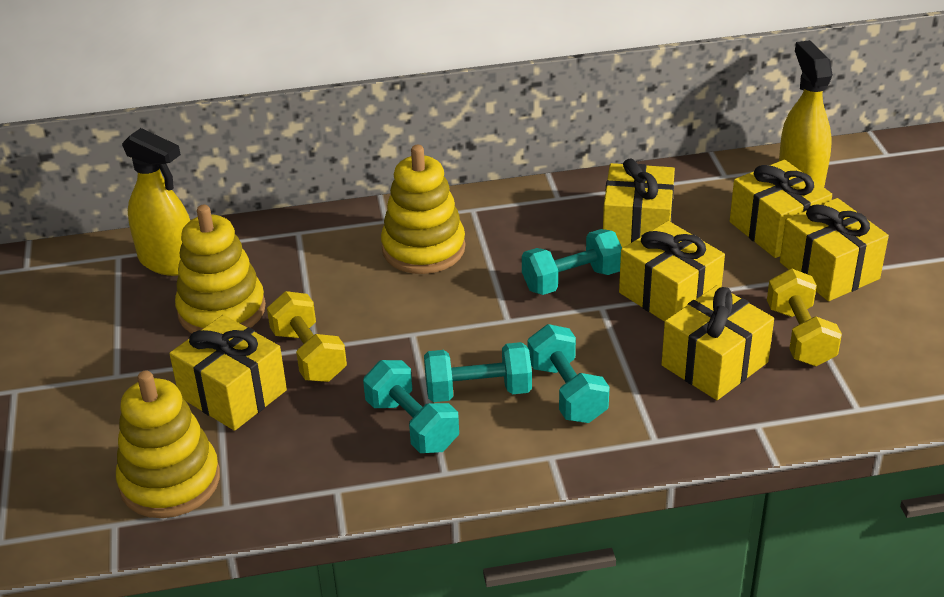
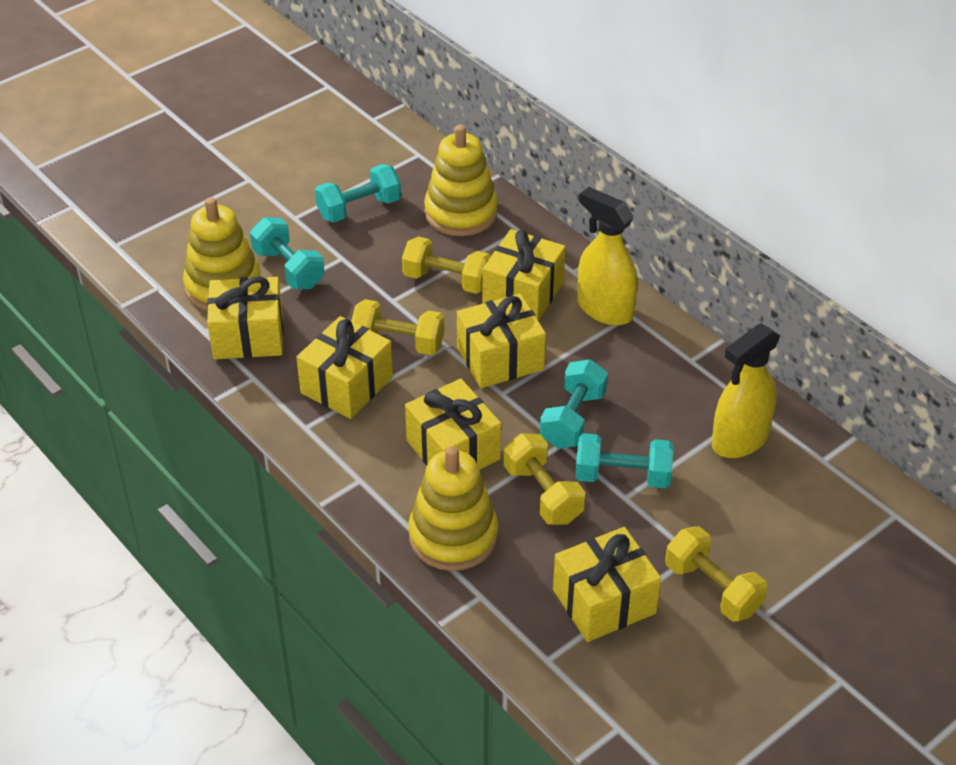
yellow dumbbell: 2 -> 4

